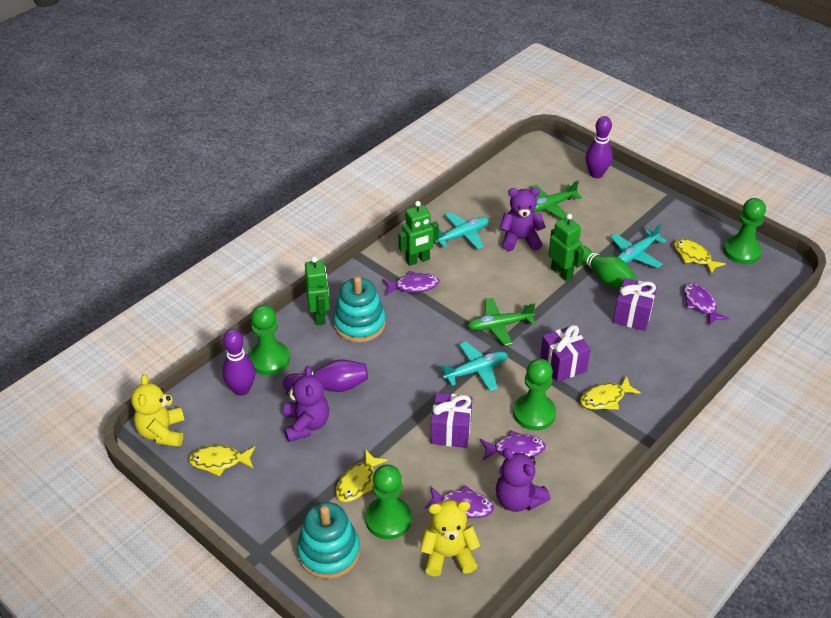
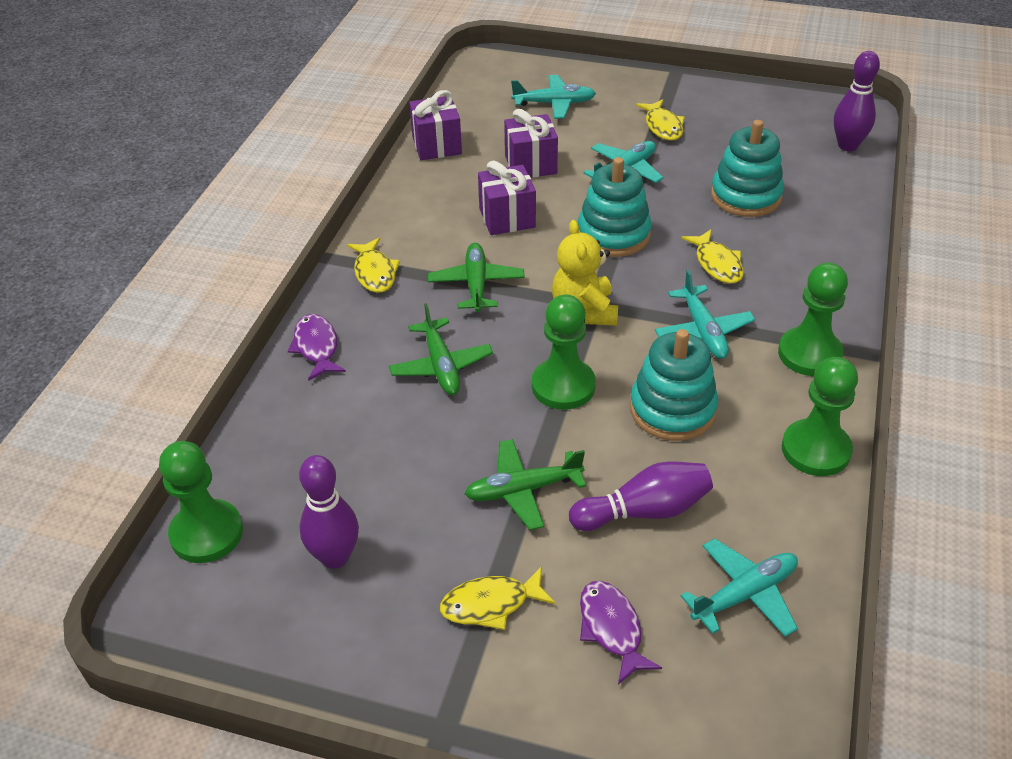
green bowling pin: 1 -> 0
green plane: 2 -> 3
green robot: 3 -> 0
purple fish: 4 -> 2
purple teddy bear: 3 -> 0
turquoise plane: 3 -> 4
turquoise stacking toy: 2 -> 3
yellow teddy bear: 2 -> 1

